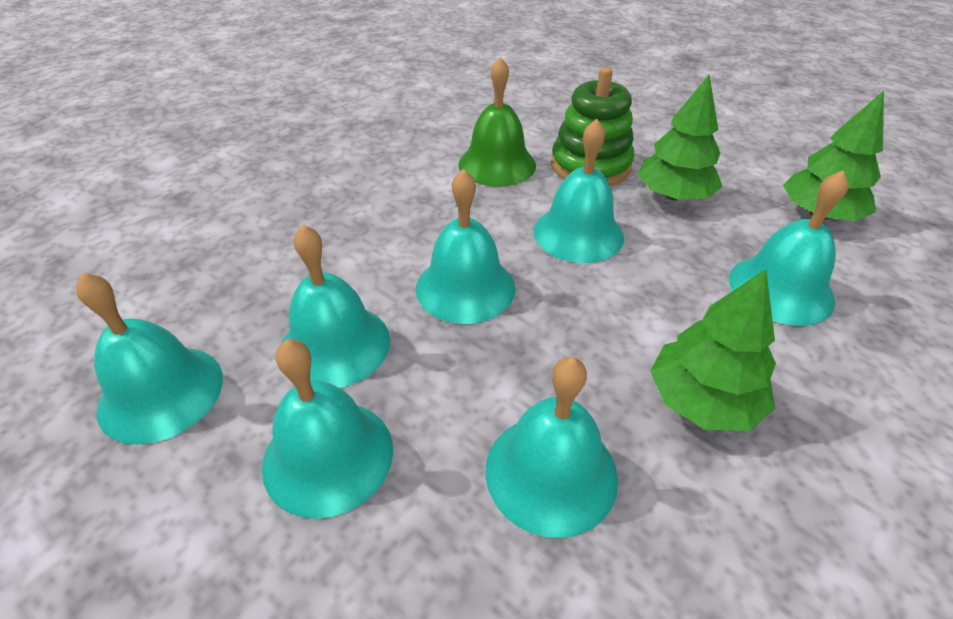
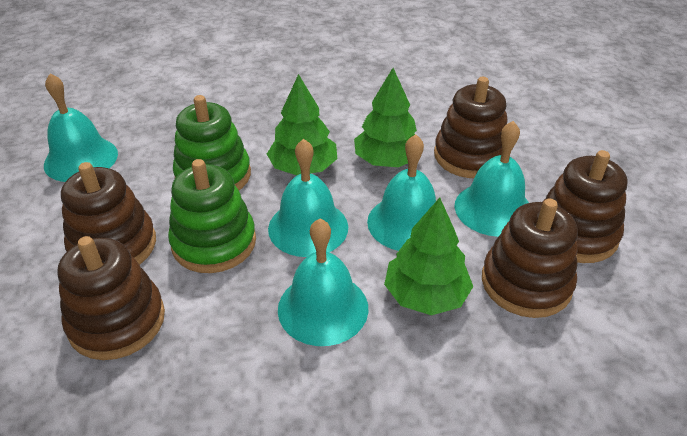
brown stacking toy: 0 -> 5
green bell: 1 -> 0
green stacking toy: 1 -> 2
turquoise bell: 7 -> 5

